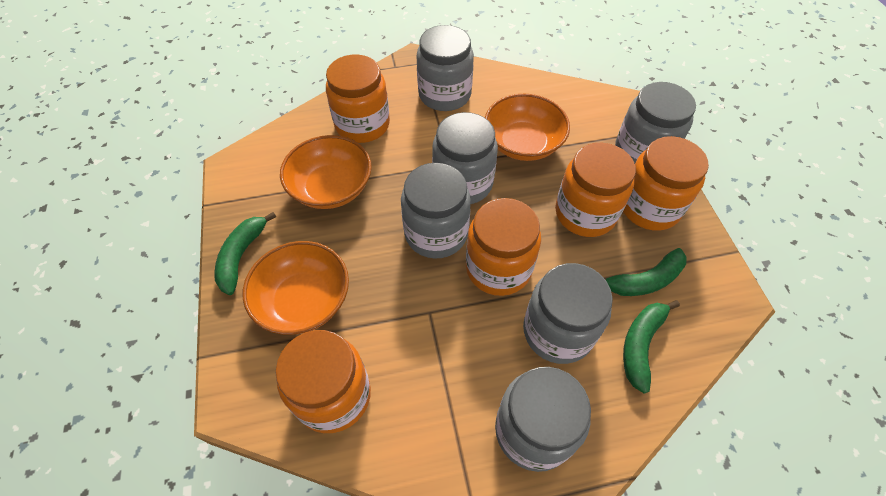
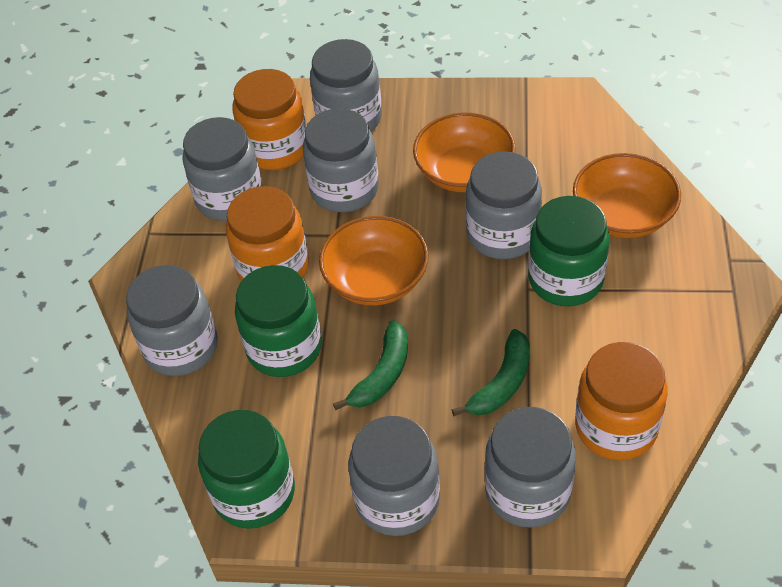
green banana: 3 -> 2
green jar: 0 -> 3
grey jar: 6 -> 7
orange jar: 5 -> 3

